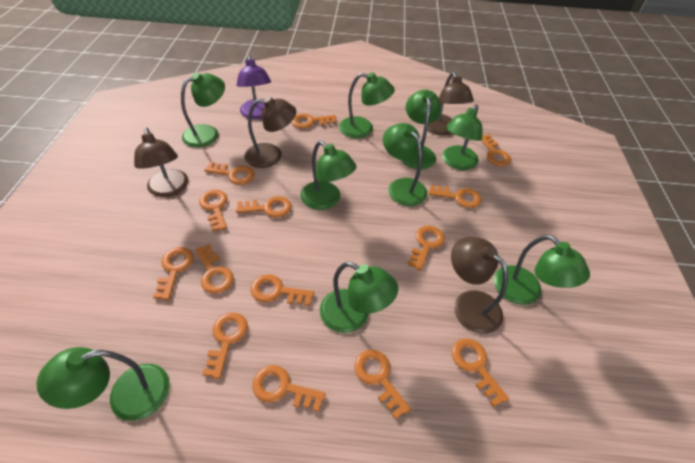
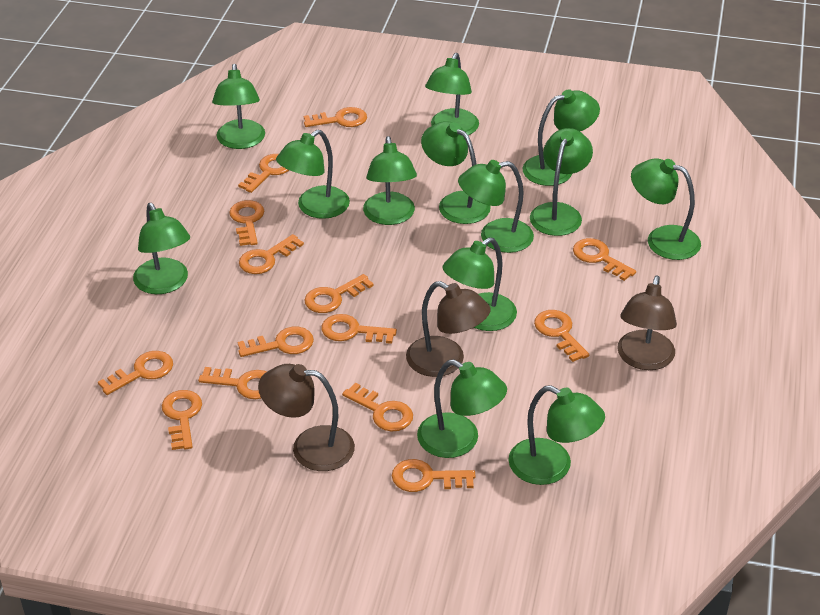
brown lamp: 4 -> 3
green lamp: 9 -> 13
purple lamp: 1 -> 0

